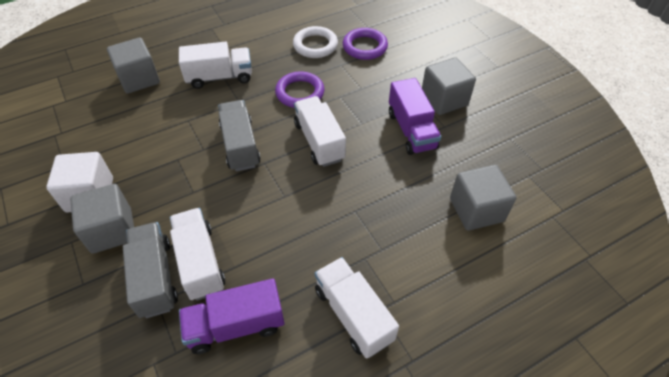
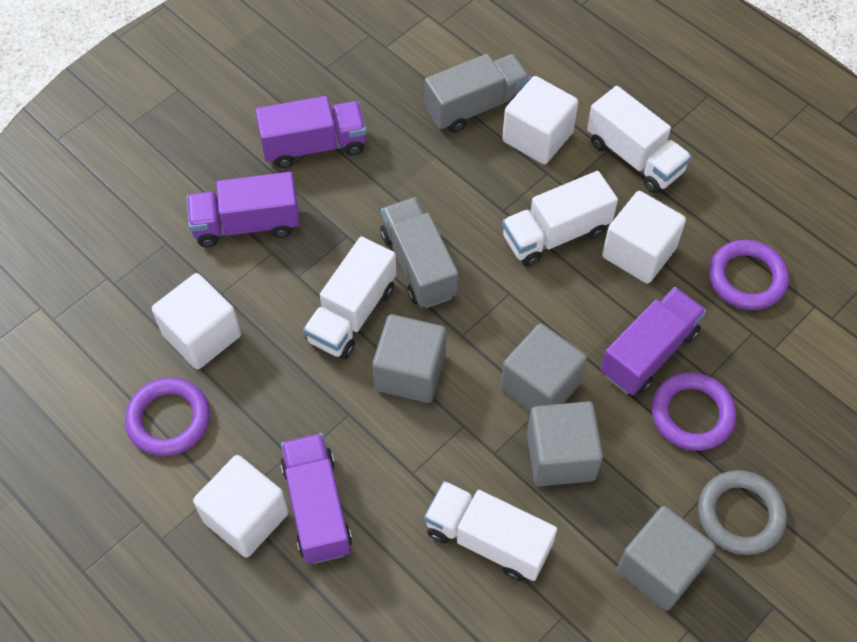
grey ring: 0 -> 1
purple ring: 2 -> 3
purple truck: 2 -> 4
white cube: 1 -> 4
white ring: 1 -> 0

